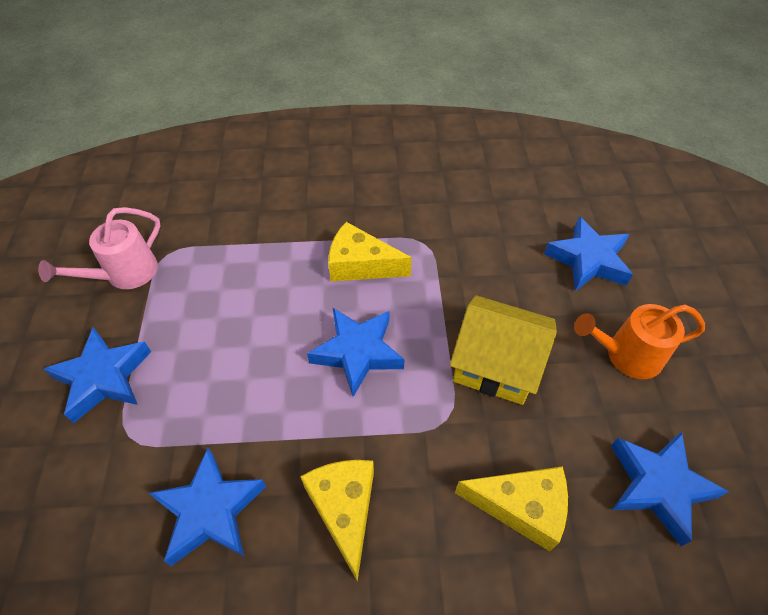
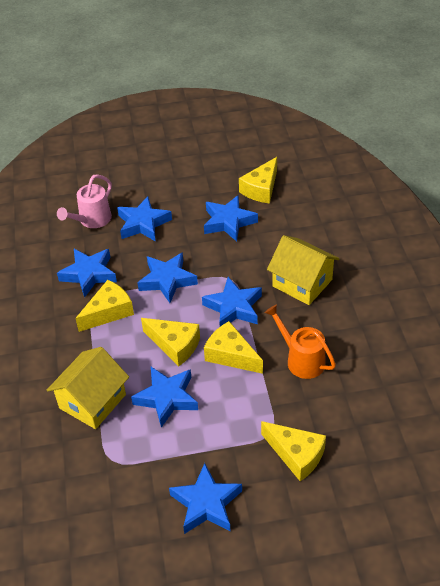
blue star: 5 -> 7
yellow cheese: 3 -> 5
yellow house: 1 -> 2

